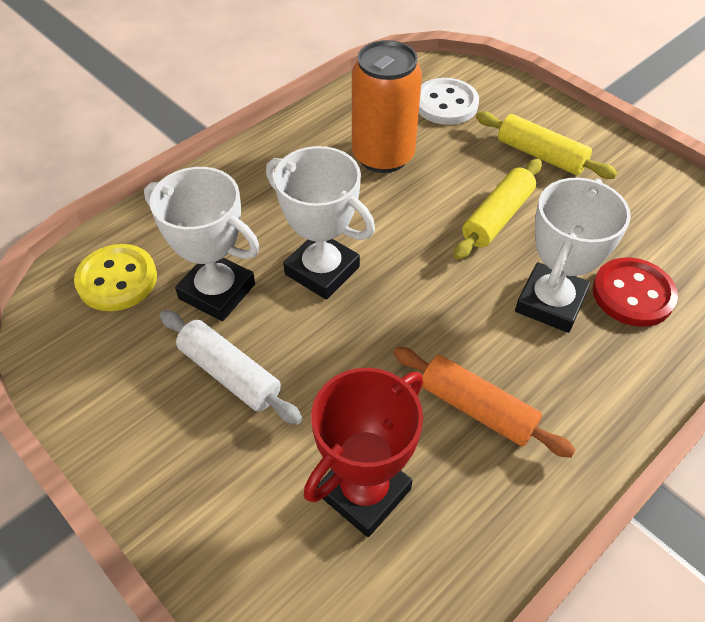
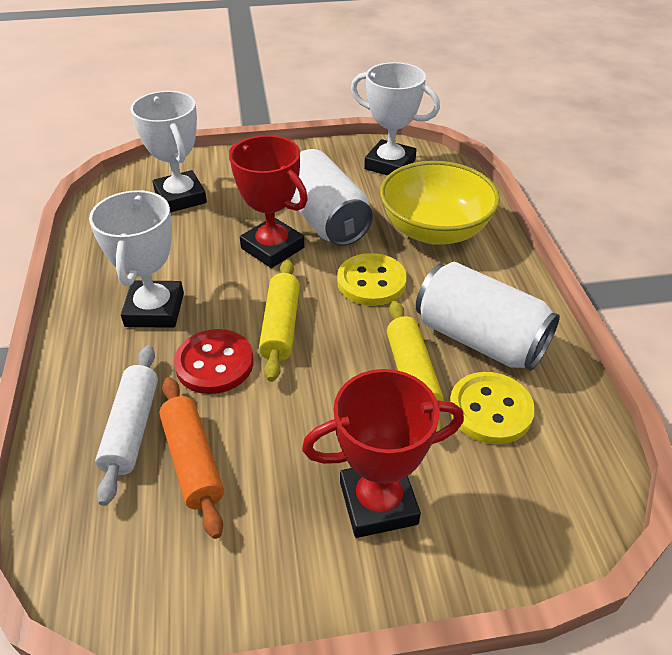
orange can: 1 -> 0
red trophy: 1 -> 2
white button: 1 -> 0
white can: 0 -> 2
yellow bowl: 0 -> 1
yellow button: 1 -> 2

